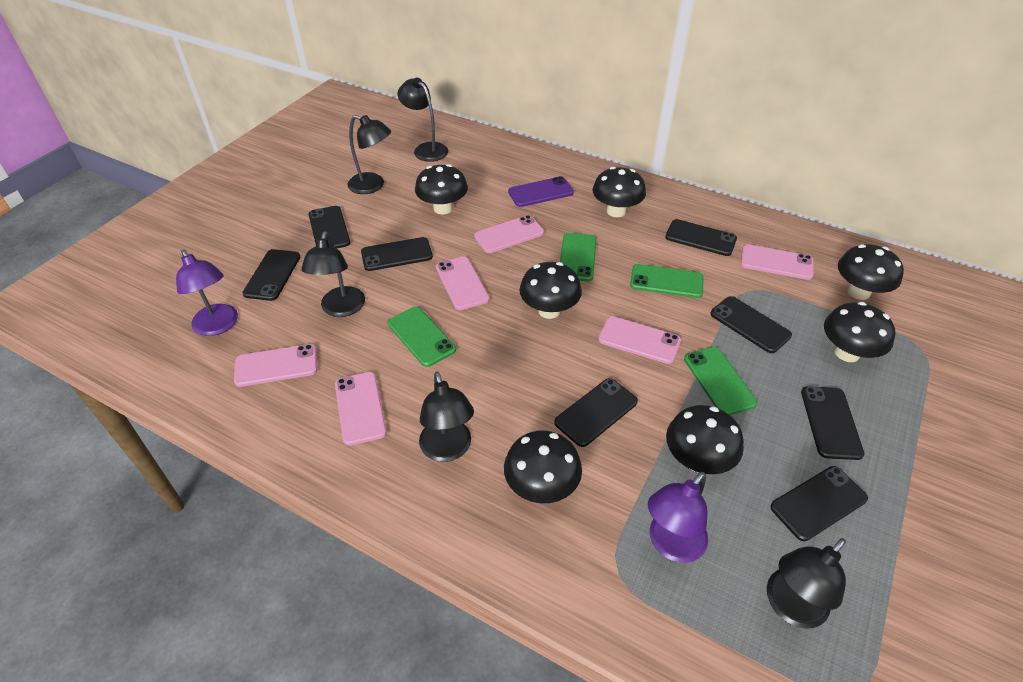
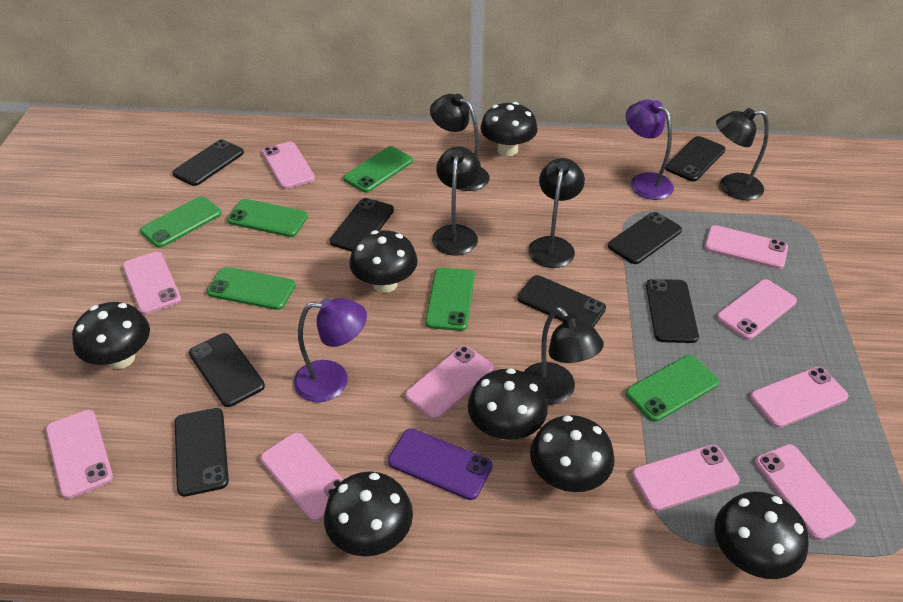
green phone: 4 -> 6
pink phone: 6 -> 10

